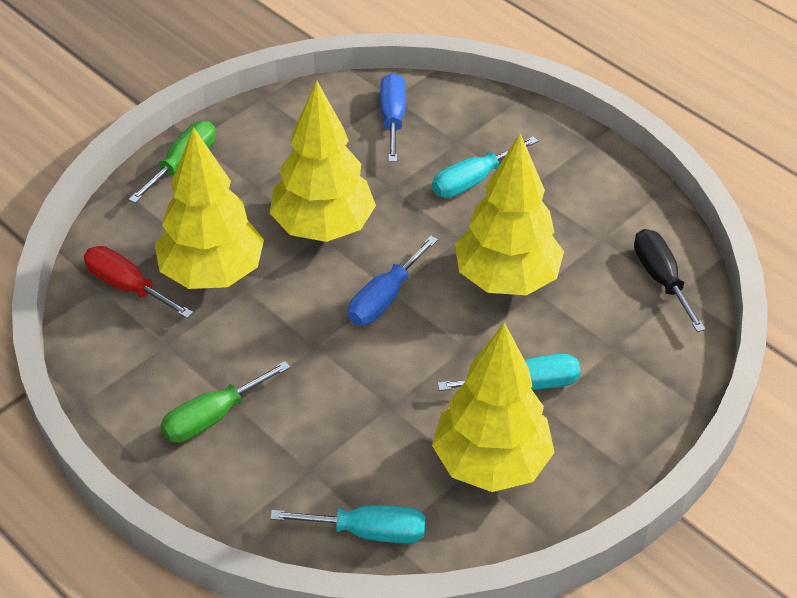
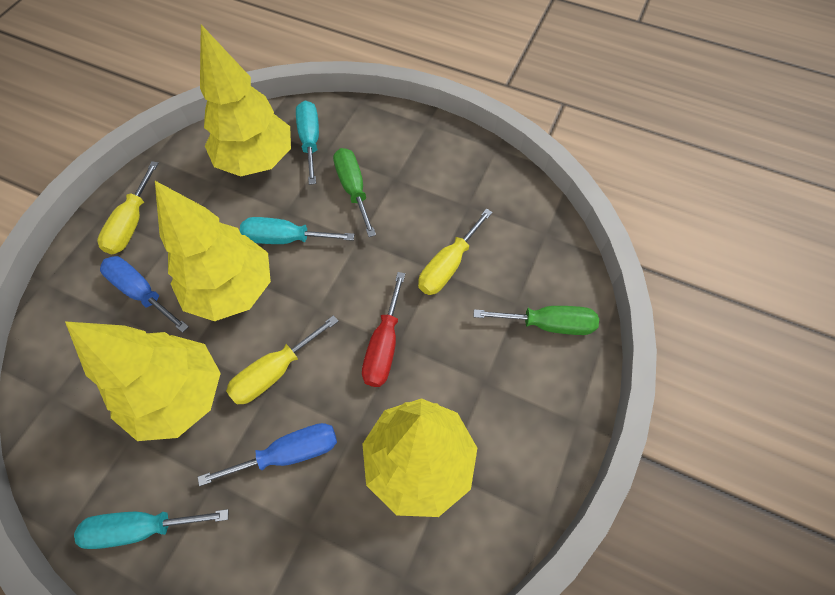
black screwdriver: 1 -> 0
yellow screwdriver: 0 -> 3

